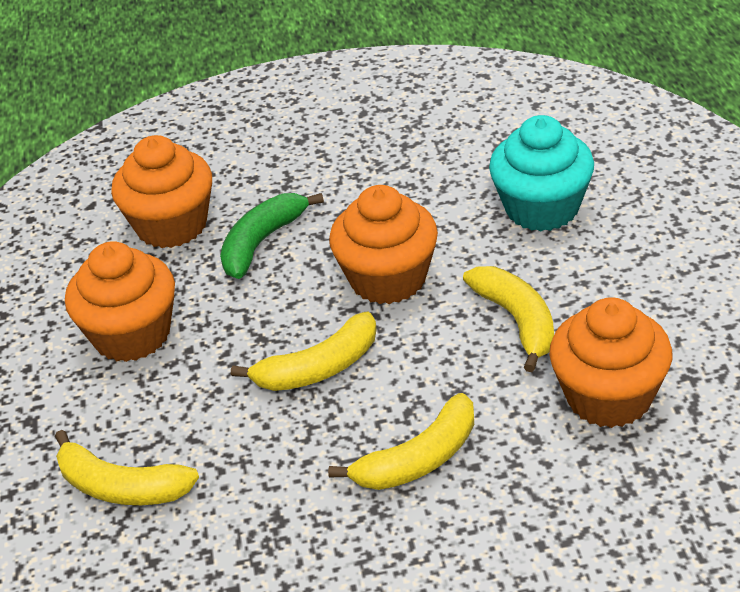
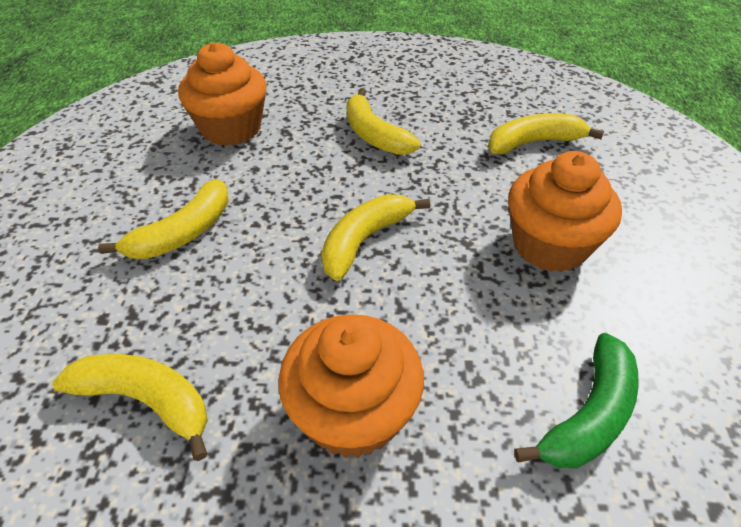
orange cupcake: 4 -> 3
turquoise cupcake: 1 -> 0
yellow banana: 4 -> 5

